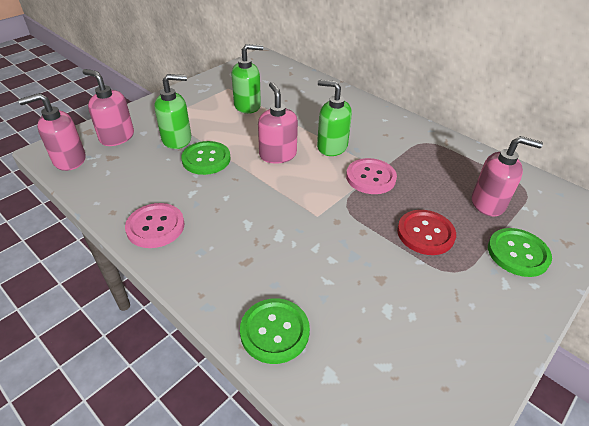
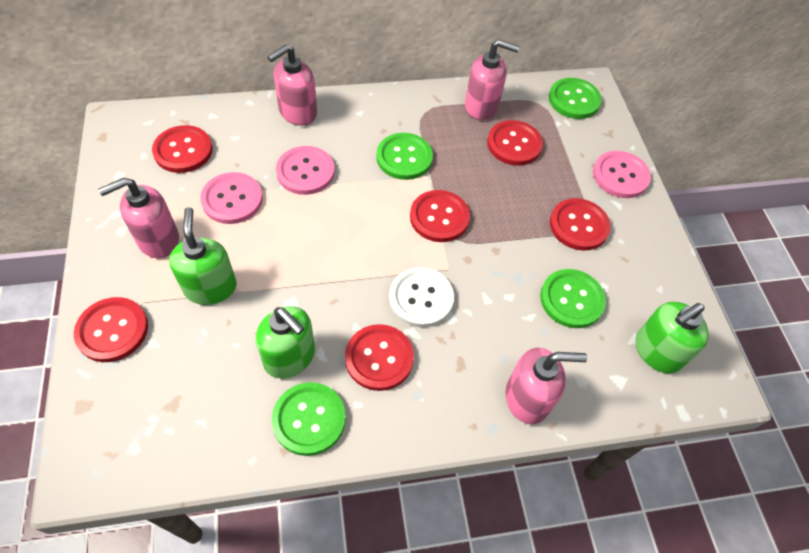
green button: 3 -> 4
pink button: 2 -> 3
red button: 1 -> 6
white button: 0 -> 1

